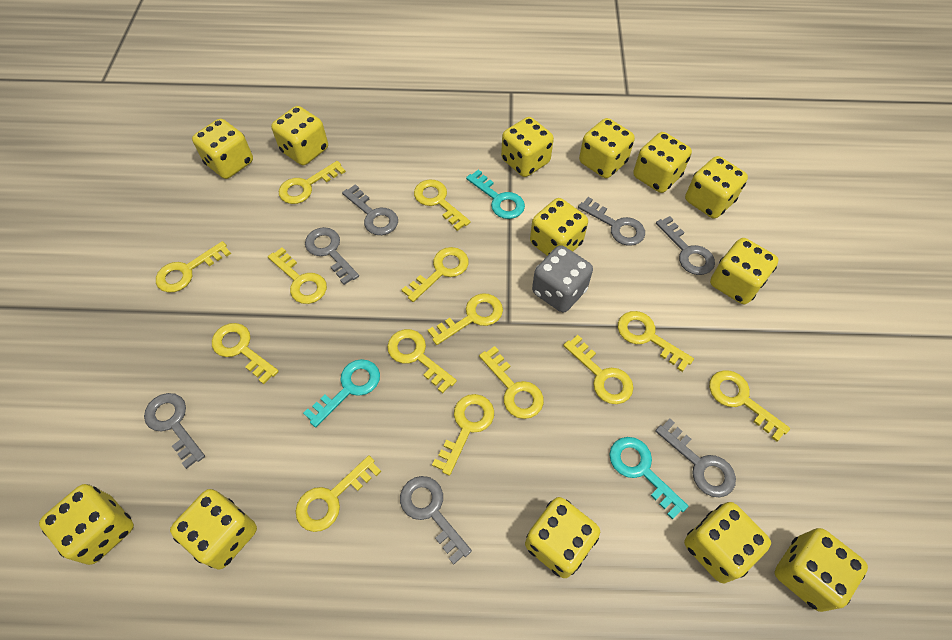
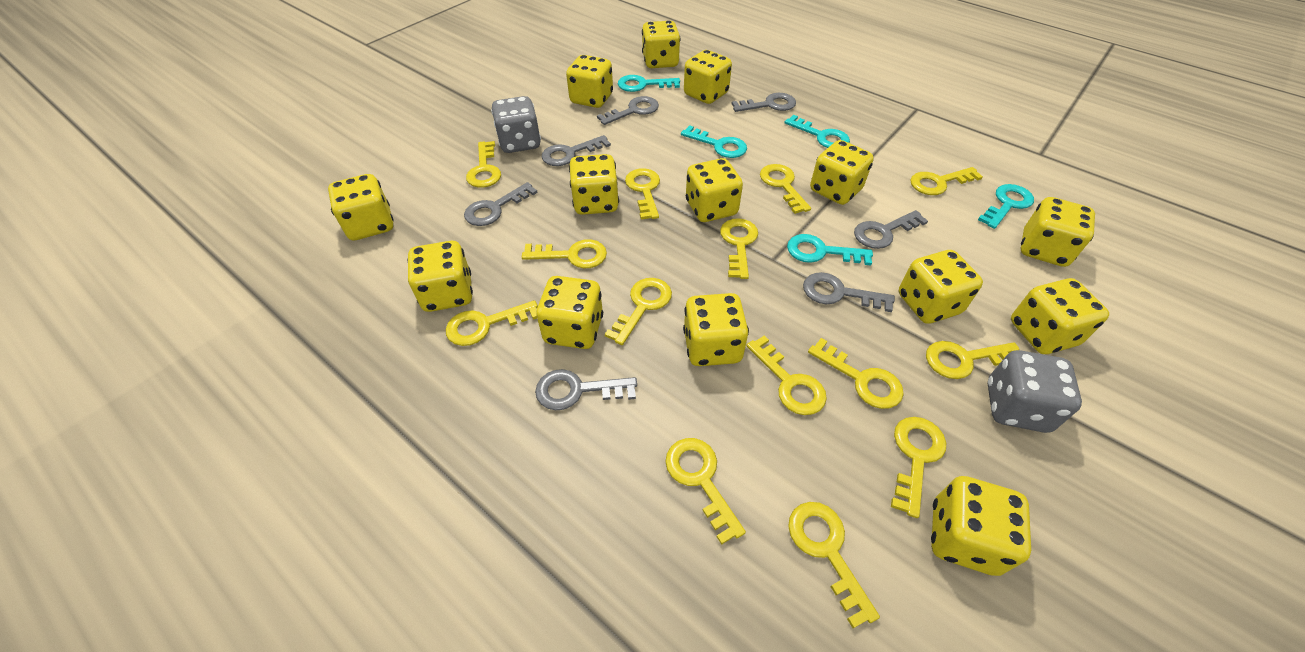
grey dice: 1 -> 2
turquoise key: 3 -> 5
yellow dice: 13 -> 14

